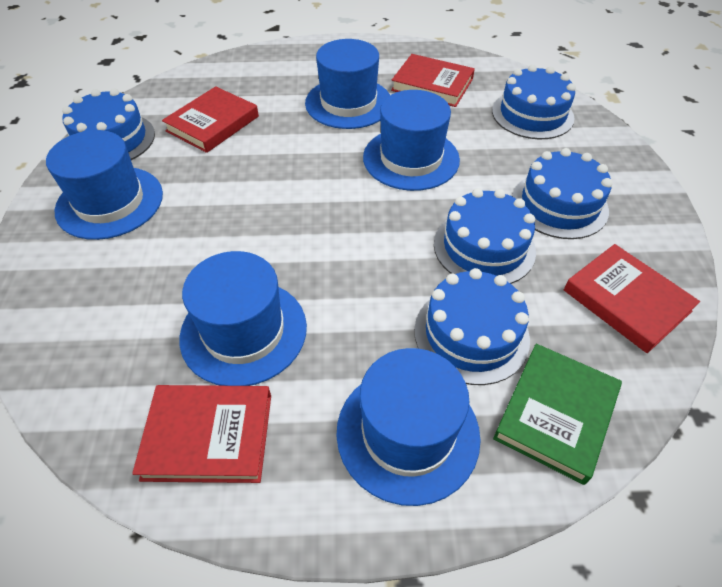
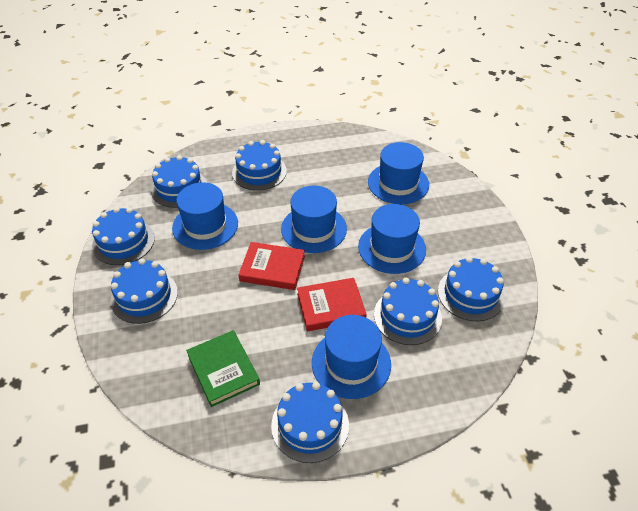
blue cake: 5 -> 7
red book: 4 -> 2

